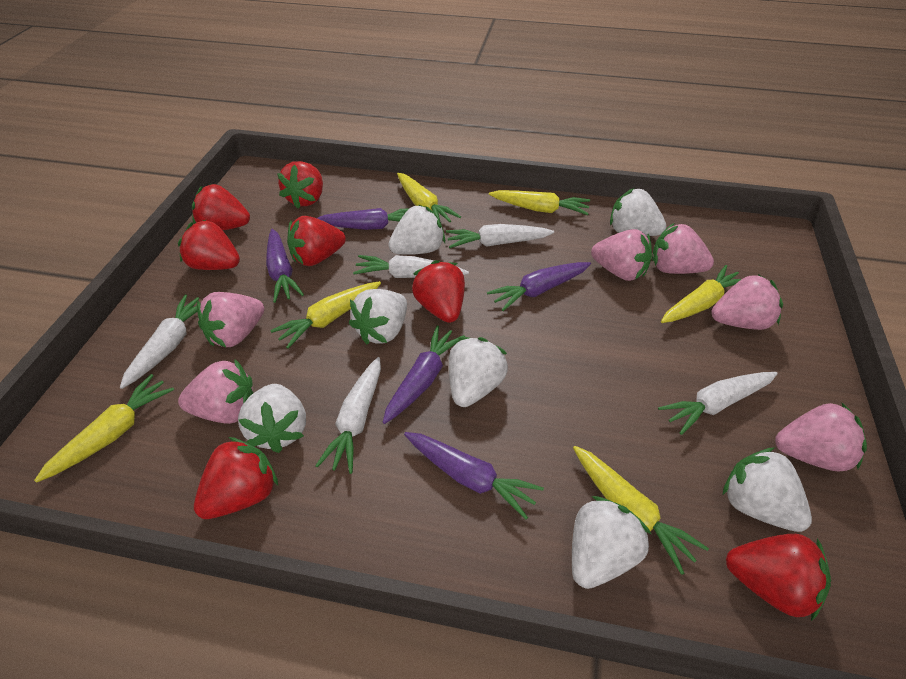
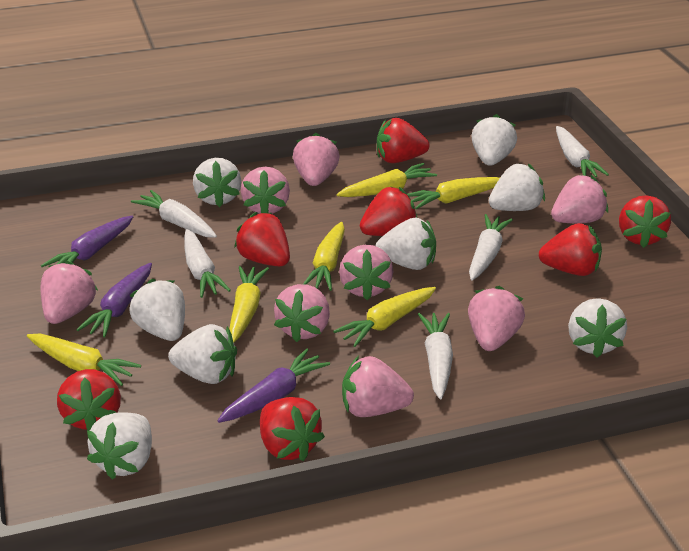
pink strawberry: 6 -> 8
purple carrot: 5 -> 3
white strawberry: 7 -> 8

